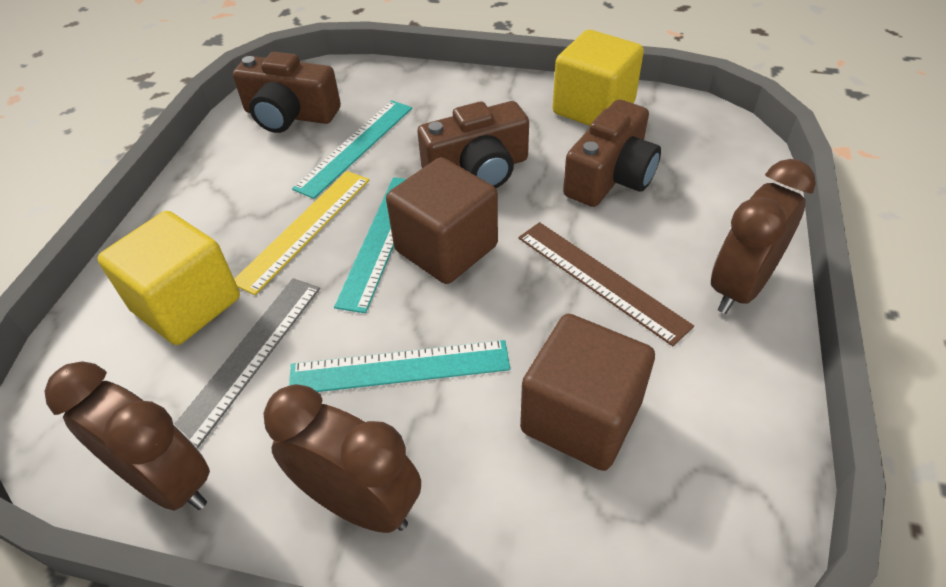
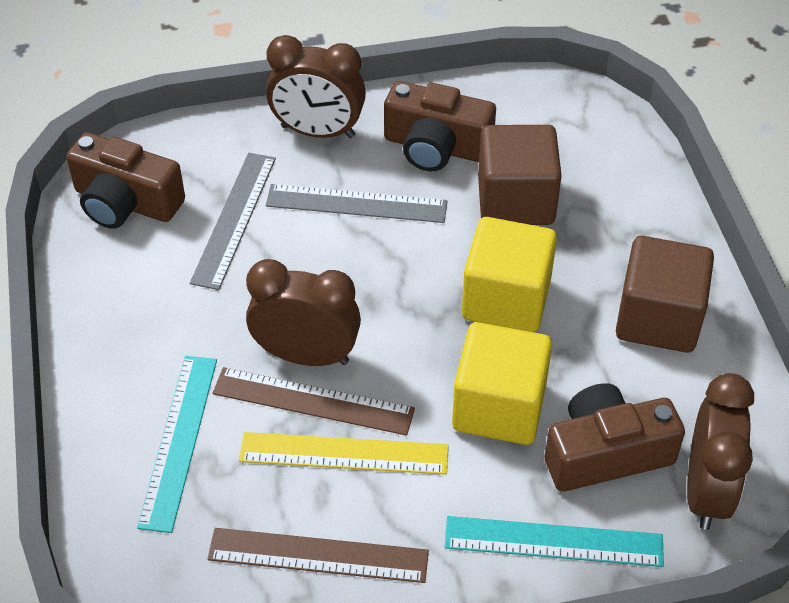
brown ruler: 1 -> 2
grey ruler: 1 -> 2
turquoise ruler: 3 -> 2

